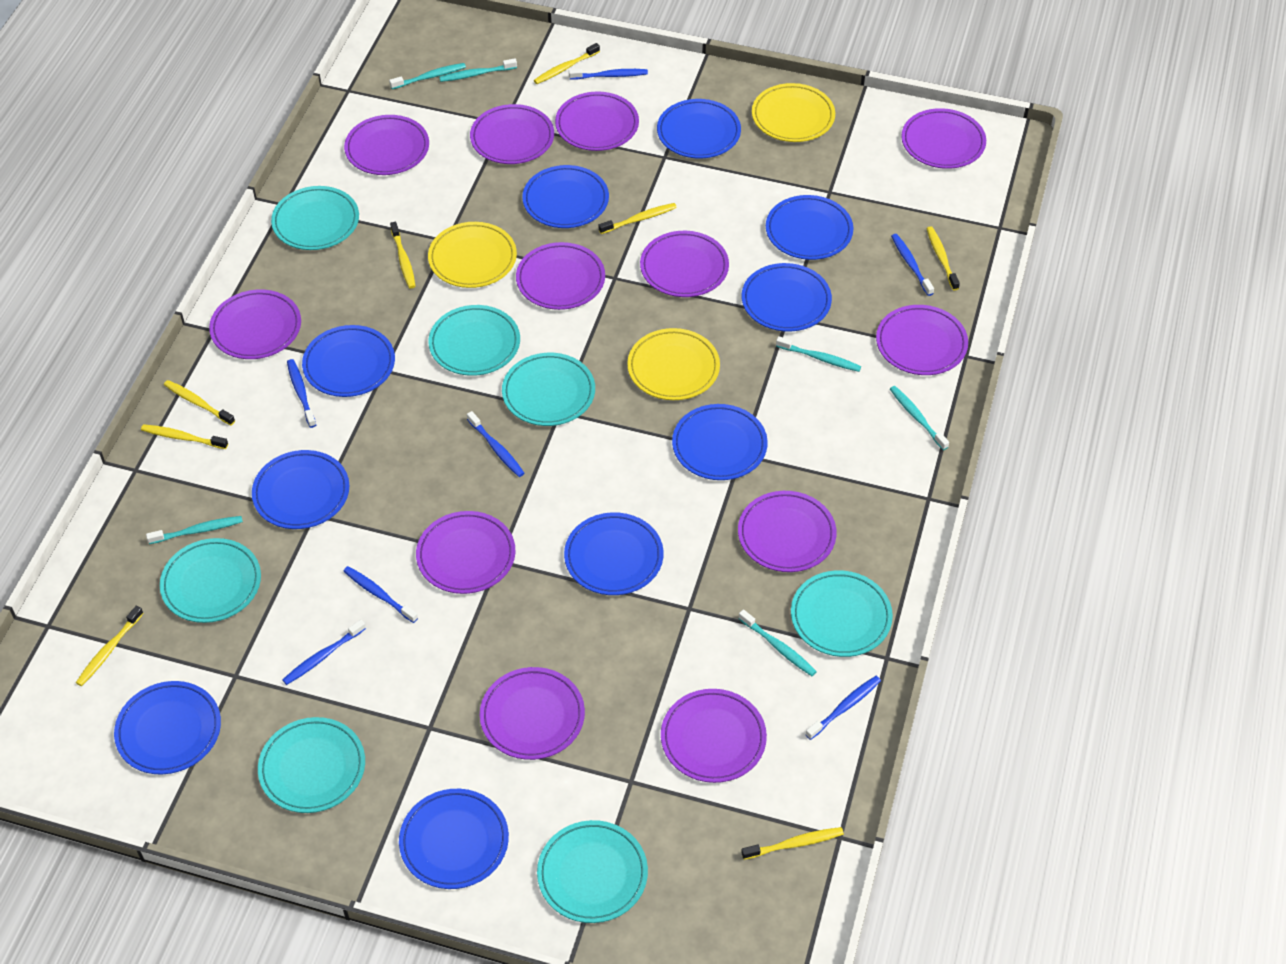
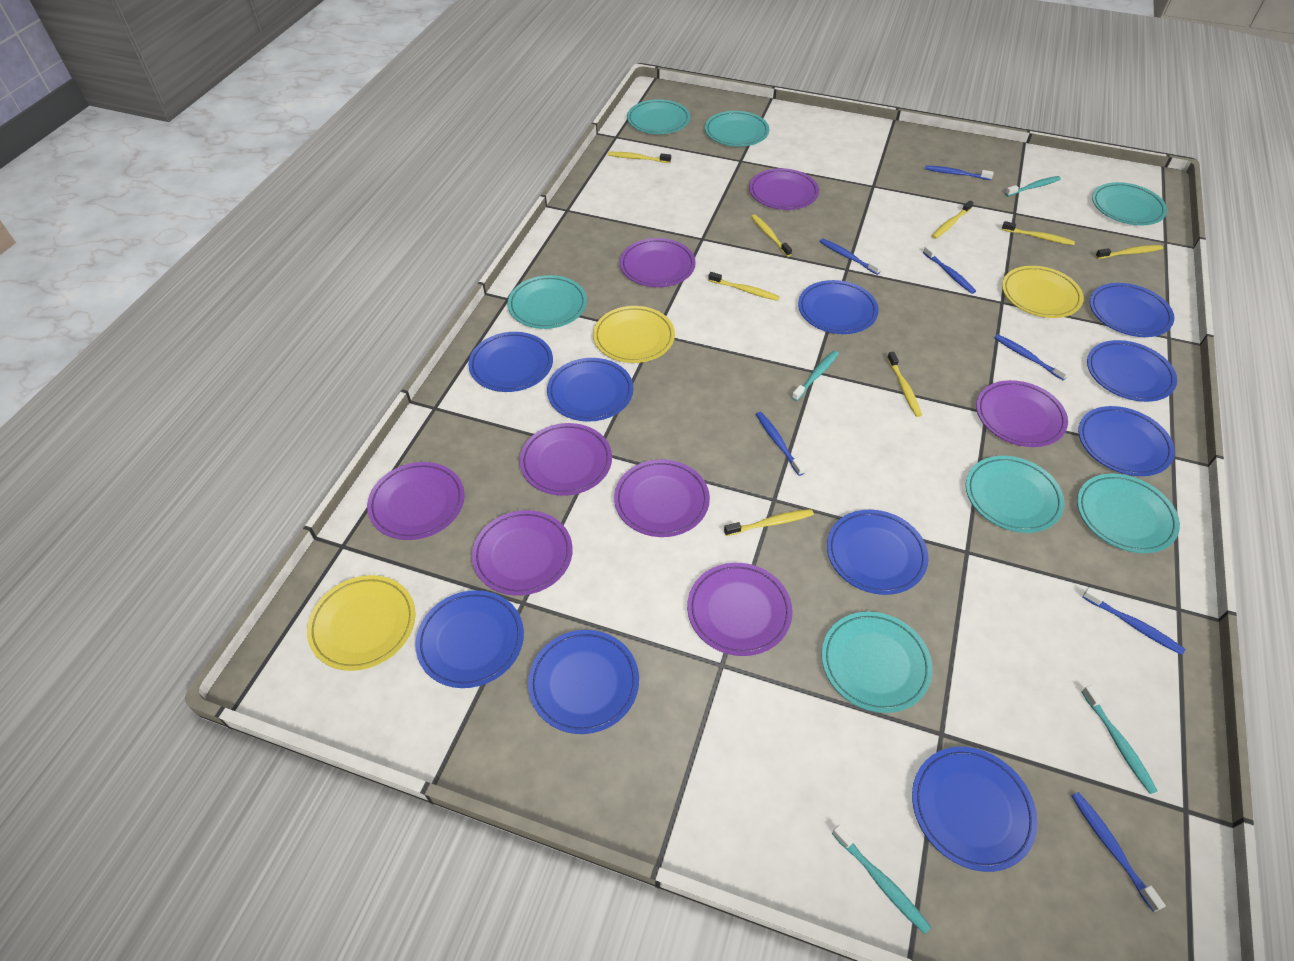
purple plate: 12 -> 8
turquoise toothbrush: 6 -> 4

